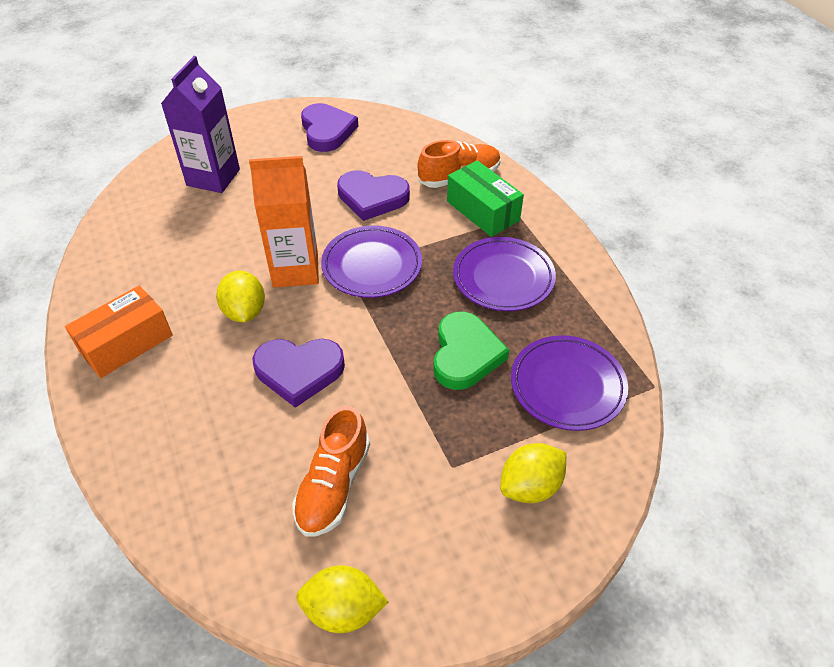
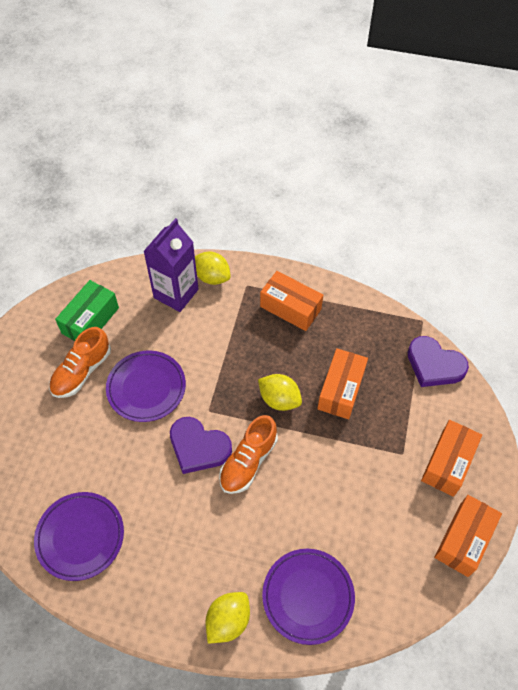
green heart: 1 -> 0
orange box: 1 -> 4
orange carton: 1 -> 0
purple heart: 3 -> 2

